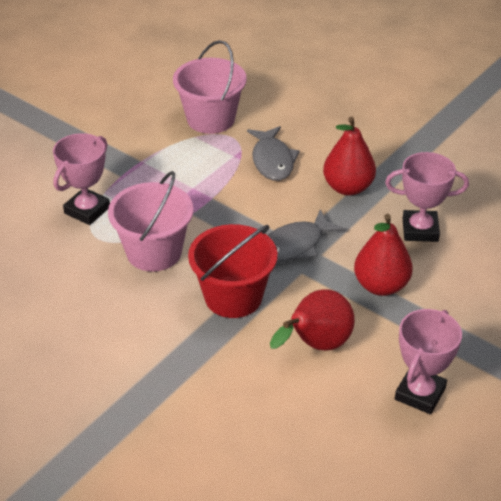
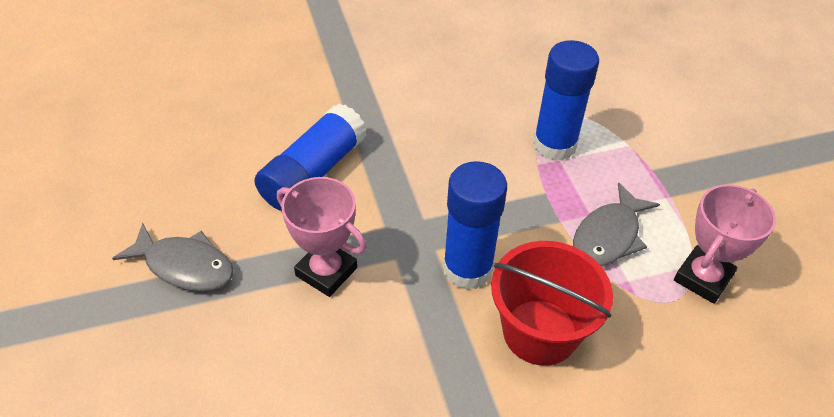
blue glue stick: 0 -> 3
pink bucket: 2 -> 0
pink trophy: 3 -> 2
red pear: 3 -> 0

